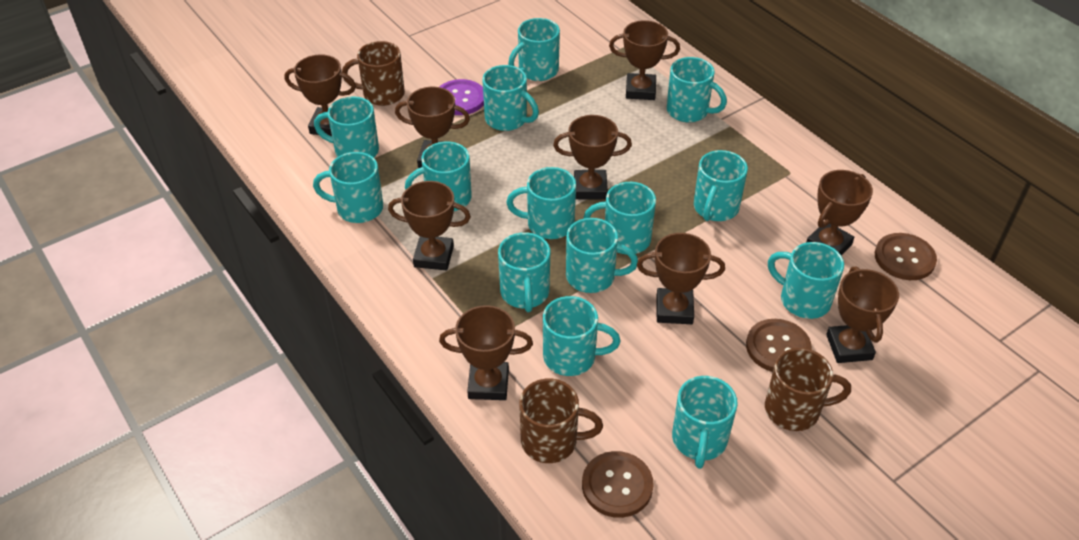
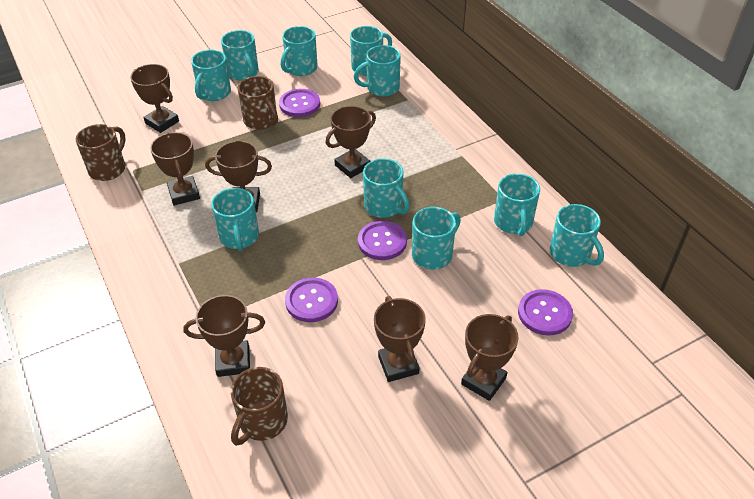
brown button: 3 -> 0
brown trophy: 9 -> 7
purple button: 1 -> 4
turquoise mug: 14 -> 10

